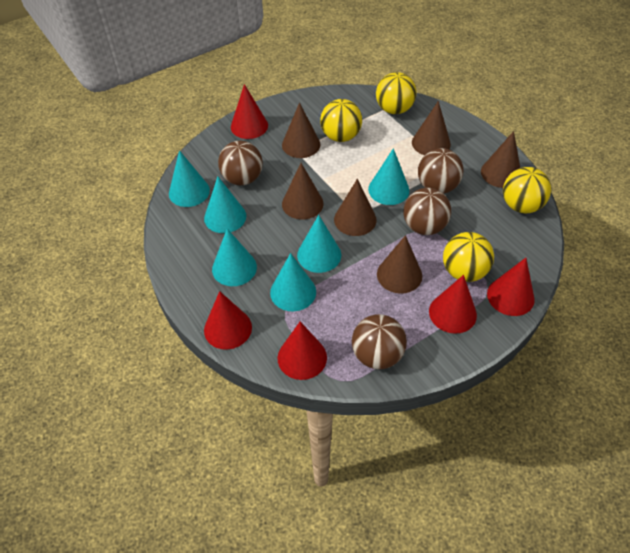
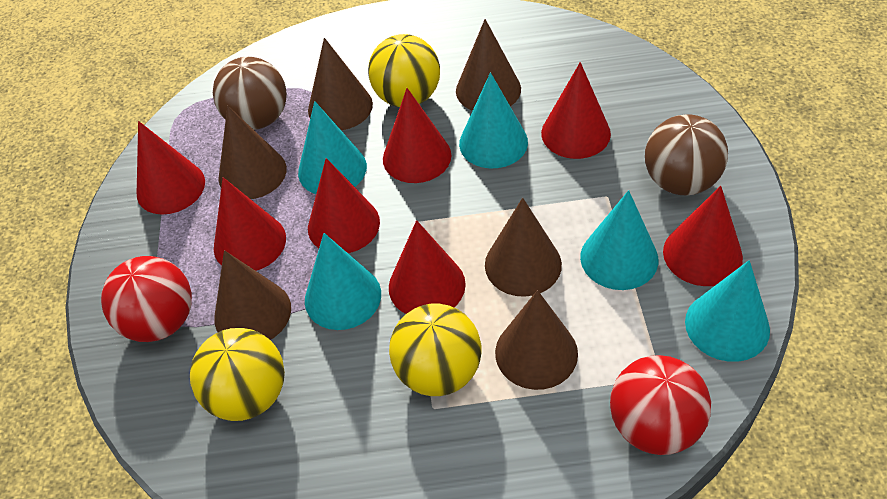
brown ball: 4 -> 2
red ball: 0 -> 2
red cone: 5 -> 7
turquoise cone: 6 -> 5
yellow ball: 4 -> 3

